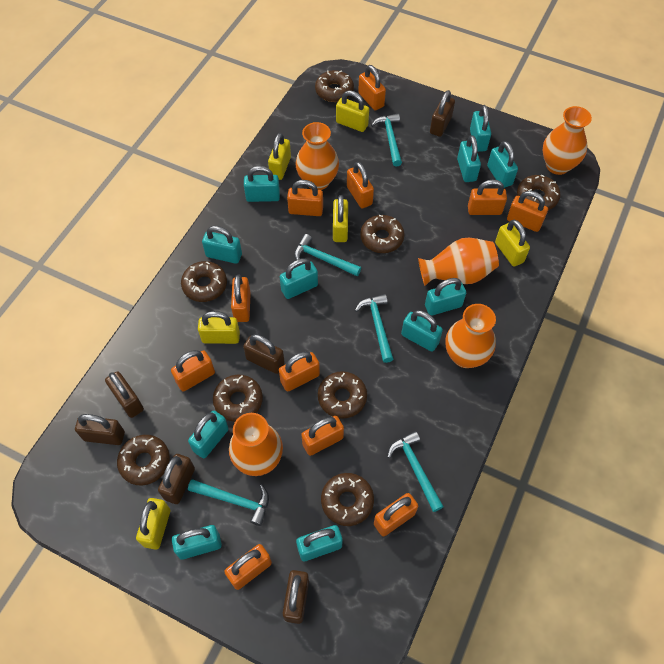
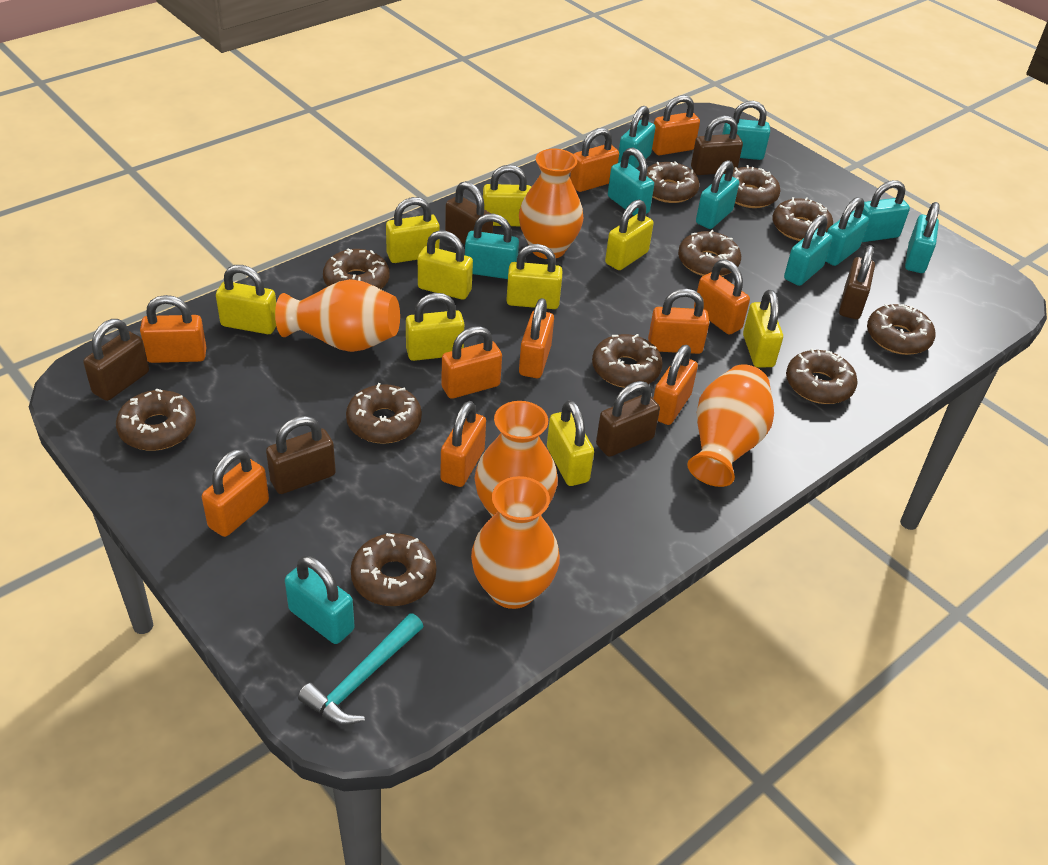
brown donut: 8 -> 11
orange padlock: 11 -> 10
turquoise hammer: 5 -> 1
turquoise padlock: 11 -> 10
yellow padlock: 6 -> 9

